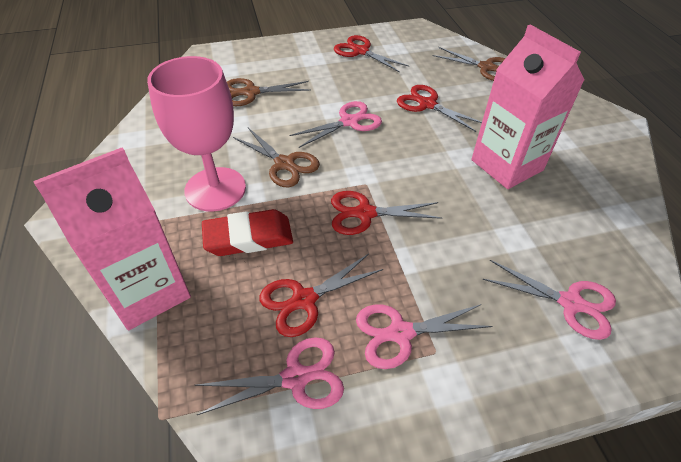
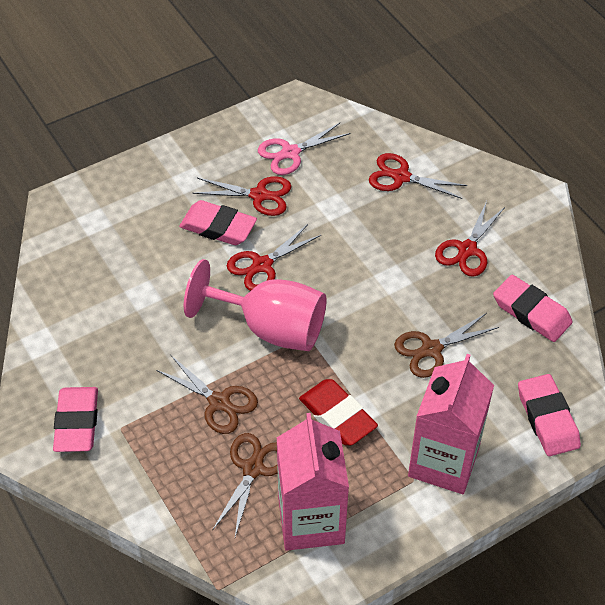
pink eraser: 0 -> 4
pink scissors: 4 -> 1

